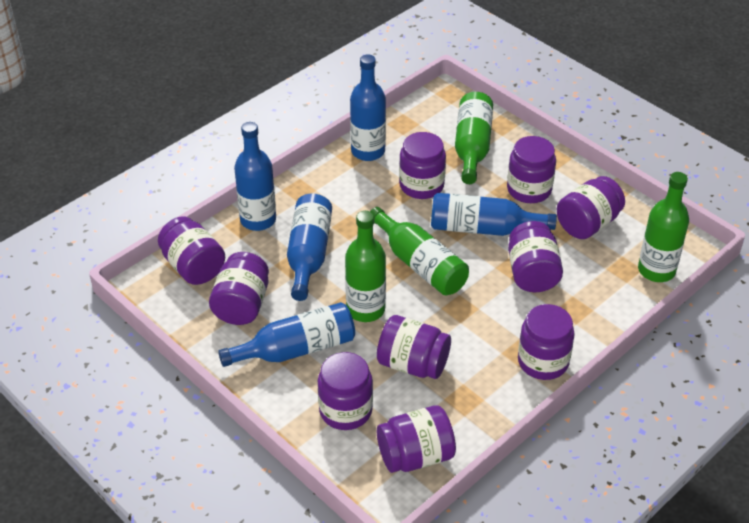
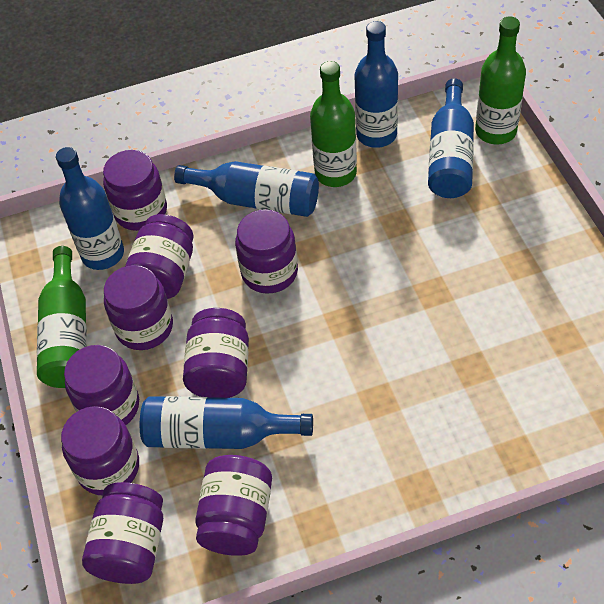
green bottle: 4 -> 3
purple jar: 10 -> 9

